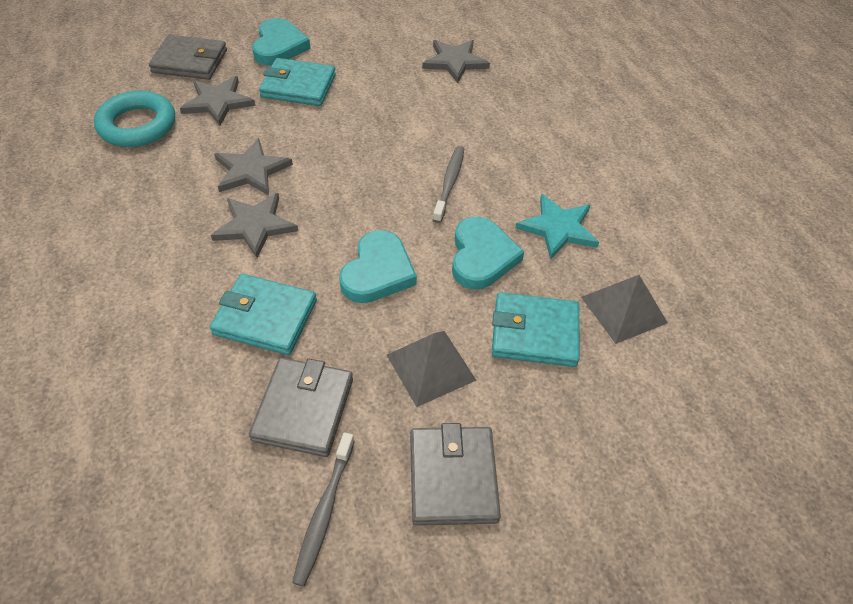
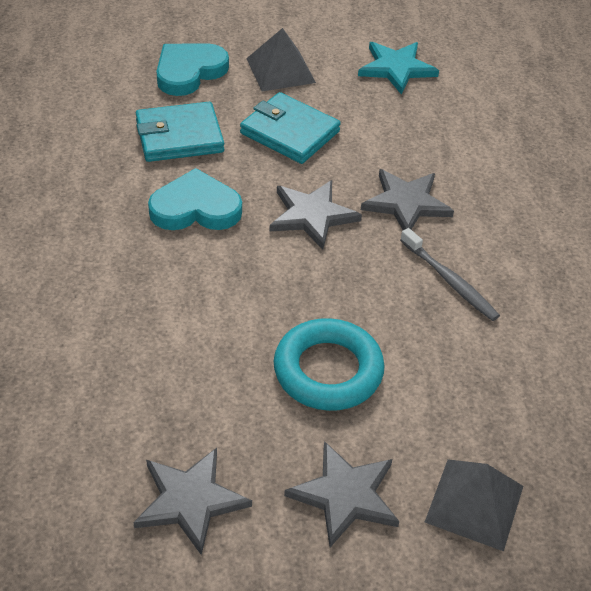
grey toothbrush: 2 -> 1
grey wallet: 3 -> 0
turquoise heart: 3 -> 2
turquoise wallet: 3 -> 2

